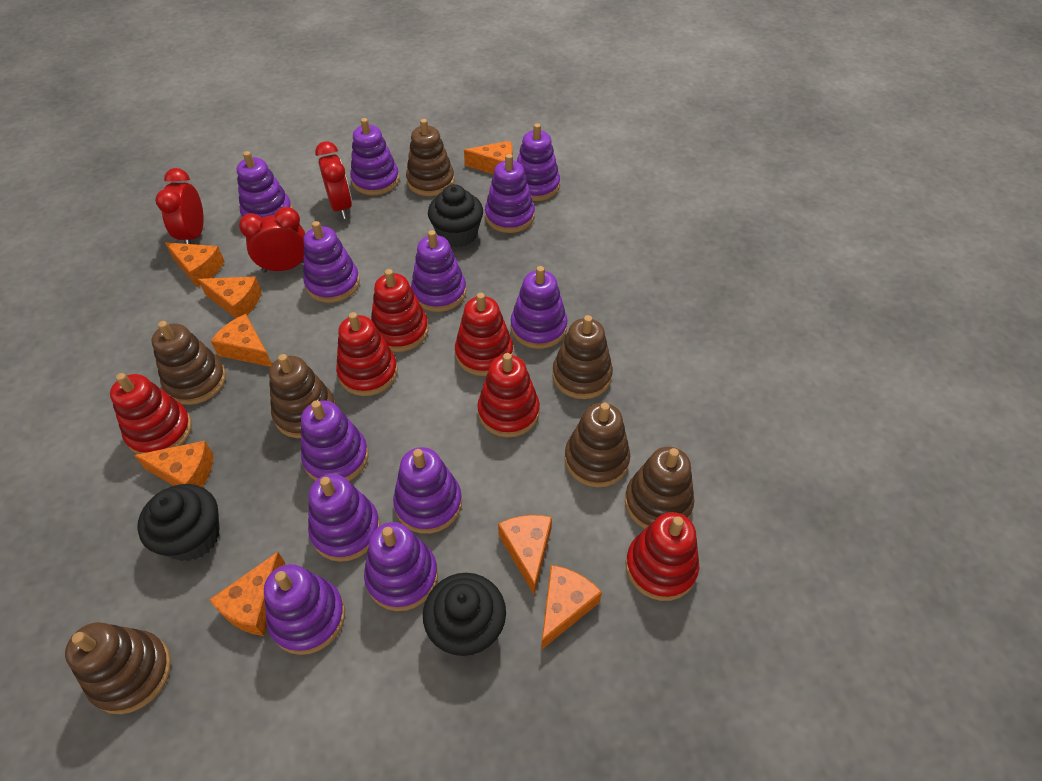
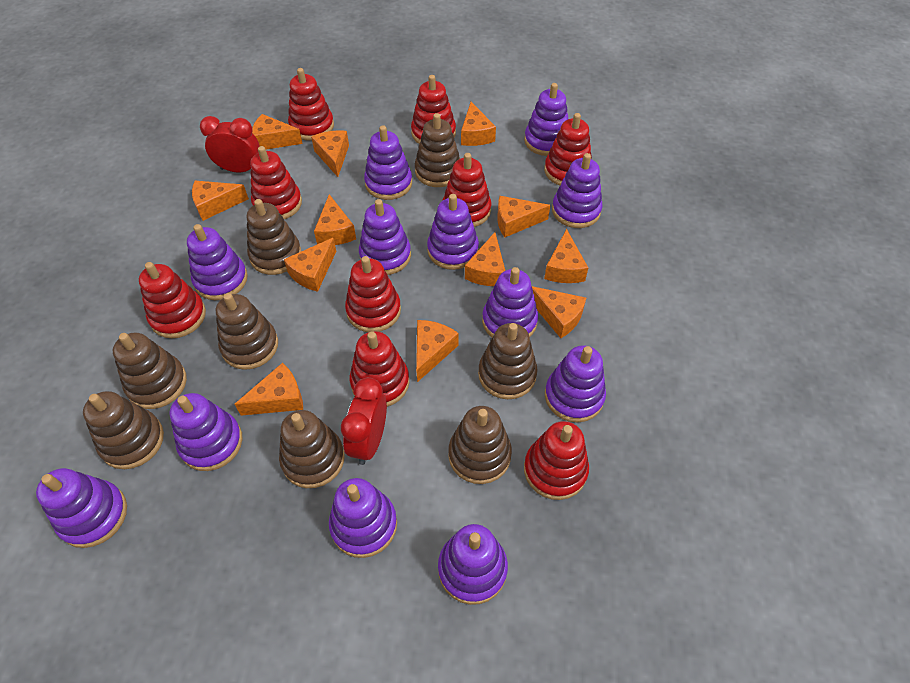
black cupcake: 3 -> 0
brown stacking toy: 7 -> 8
orange cheese: 8 -> 12
red clock: 3 -> 2
red stacking toy: 6 -> 9

